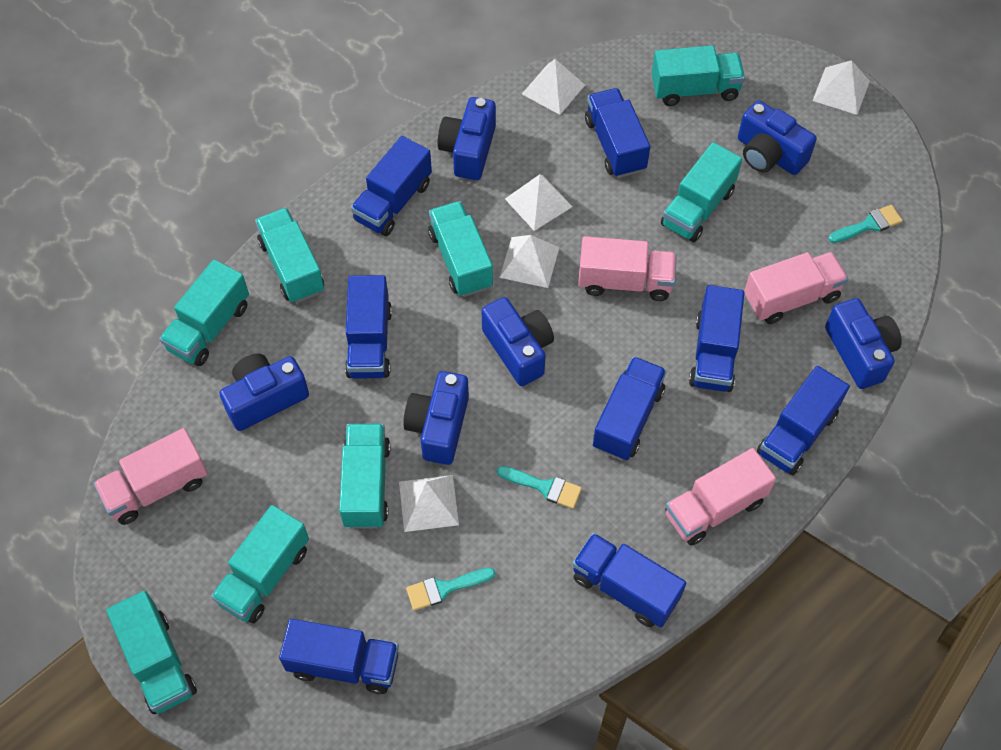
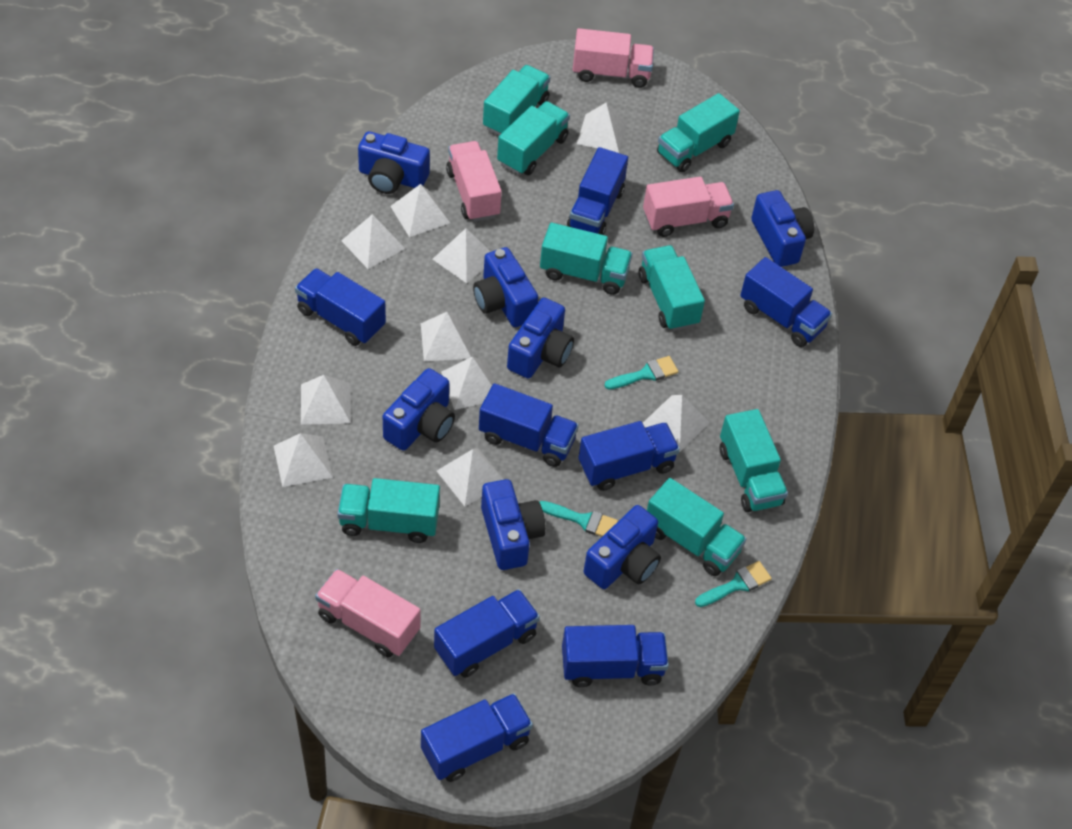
blue camera: 6 -> 7
white pyramid: 5 -> 10

